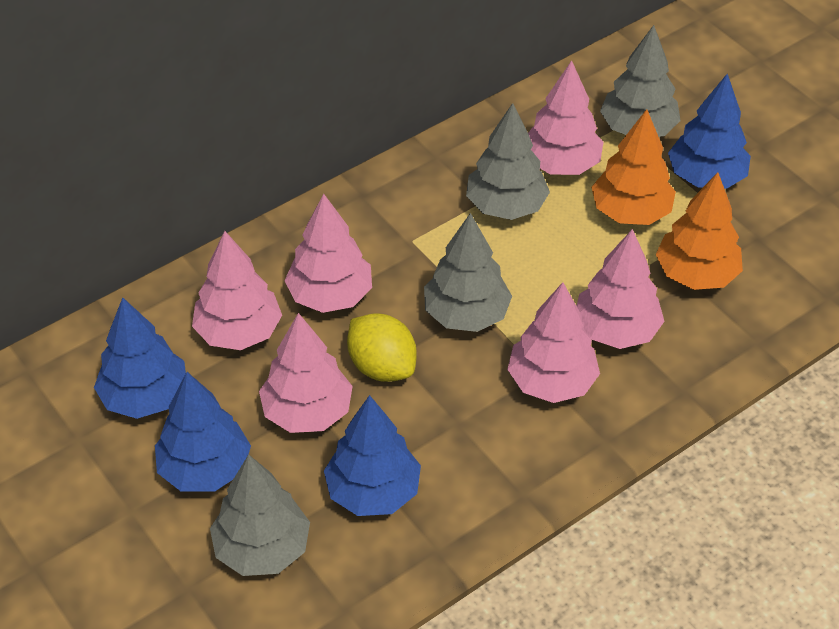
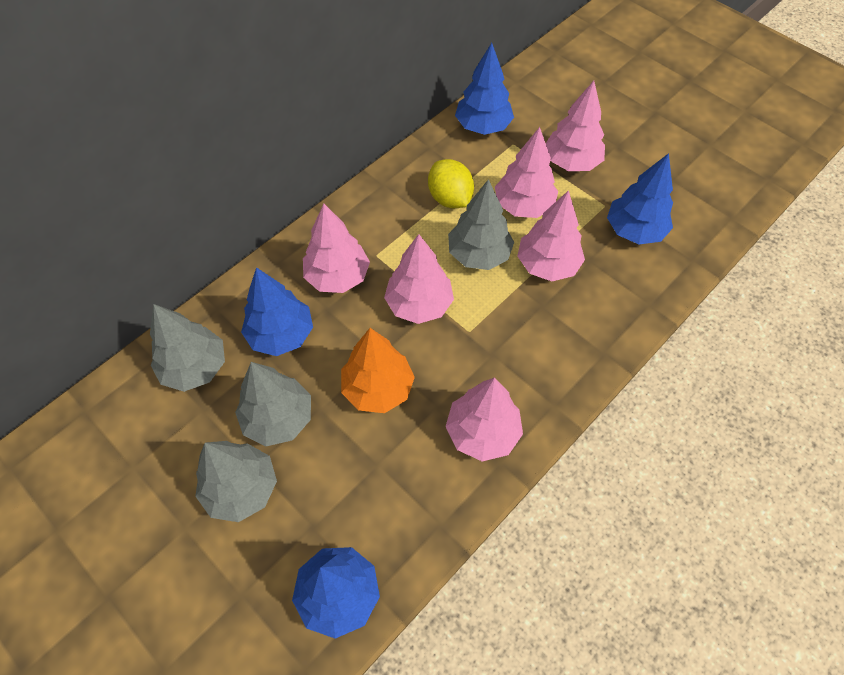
orange tree: 2 -> 1

